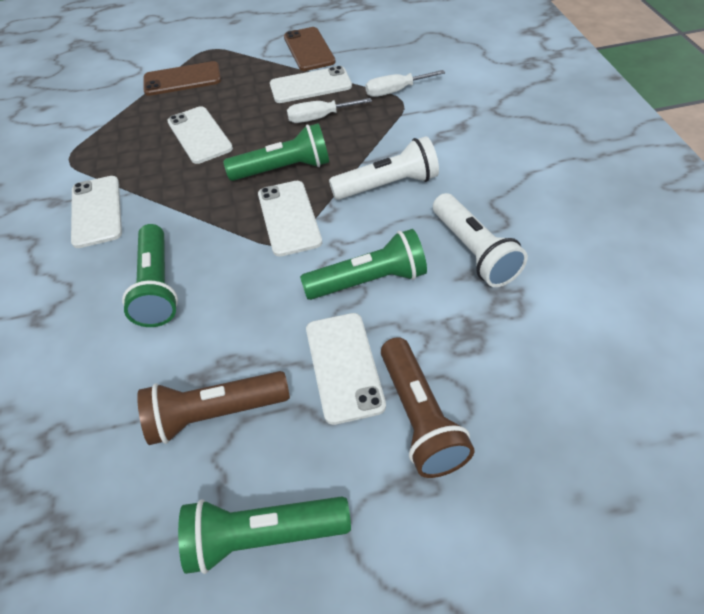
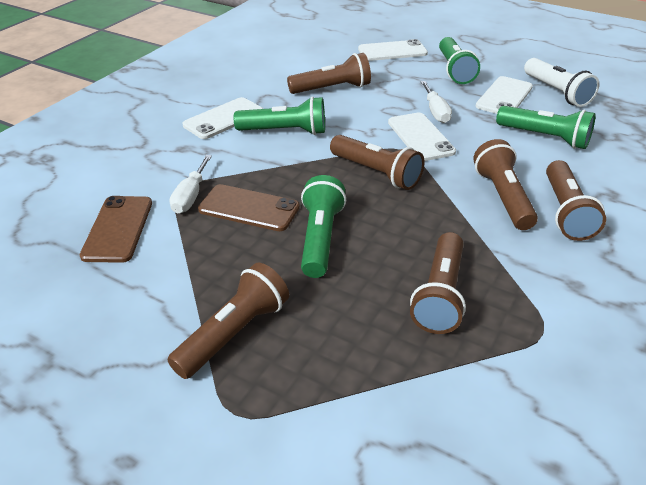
brown flashlight: 2 -> 6
white flashlight: 2 -> 1
white phone: 5 -> 4

